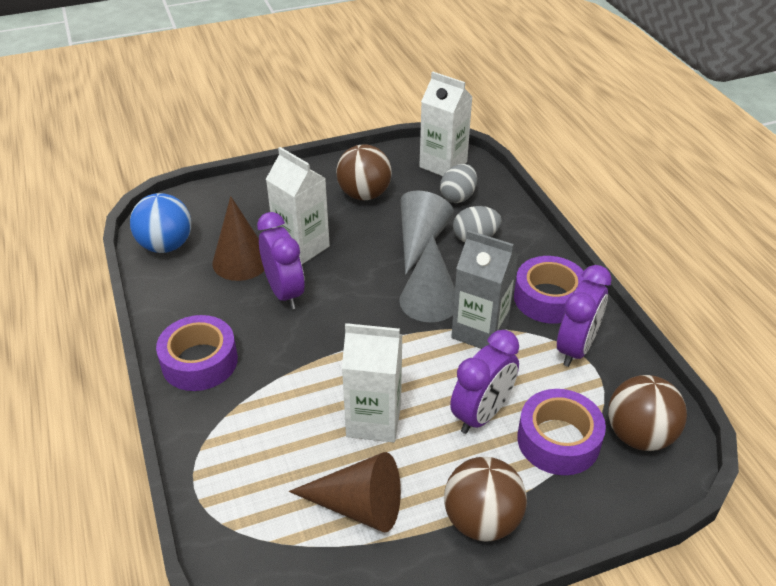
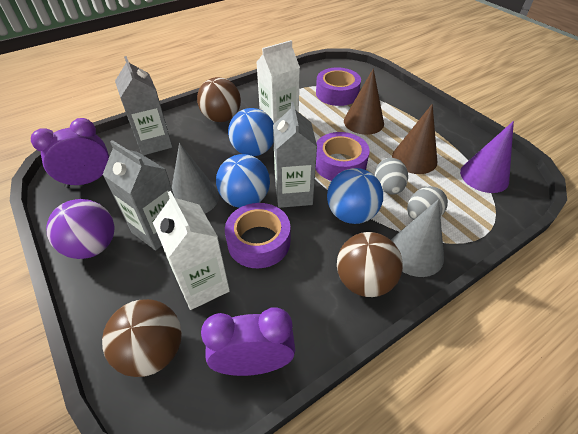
blue ball: 1 -> 3
grey carton: 1 -> 3
purple ball: 0 -> 1
purple clock: 3 -> 2
purple cone: 0 -> 1
white carton: 3 -> 2

